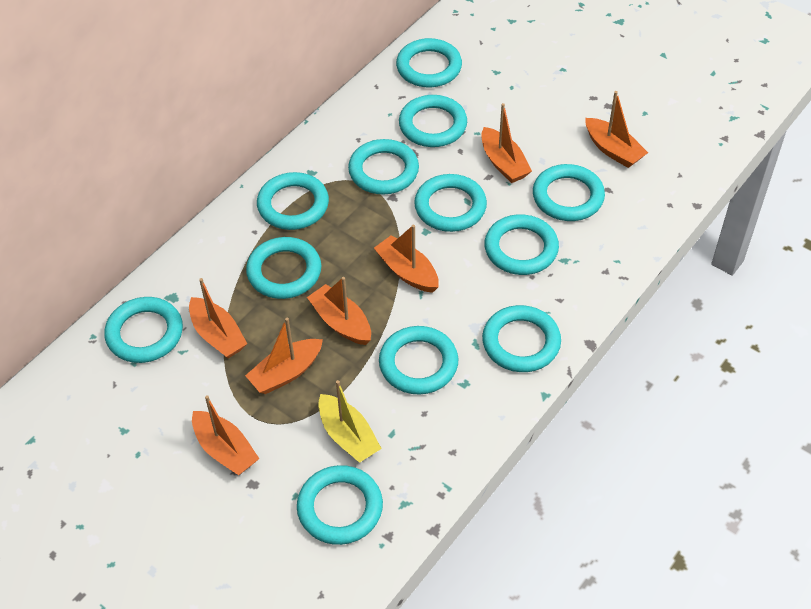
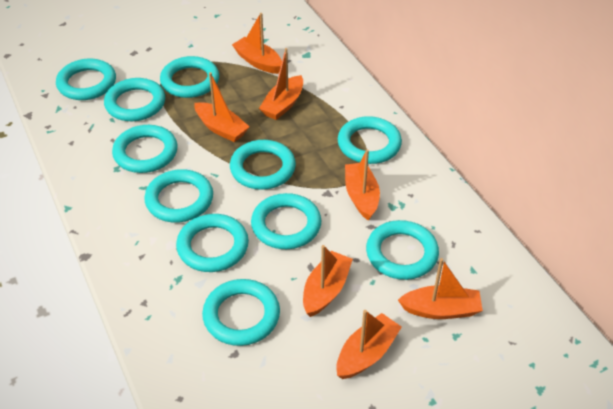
turquoise ring: 12 -> 11
yellow boat: 1 -> 0

